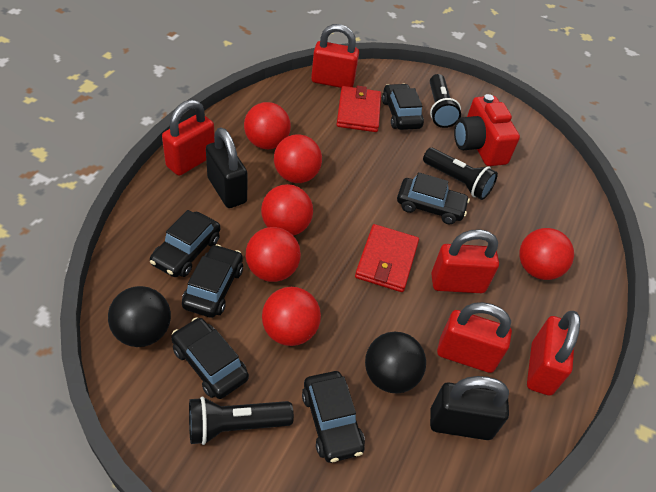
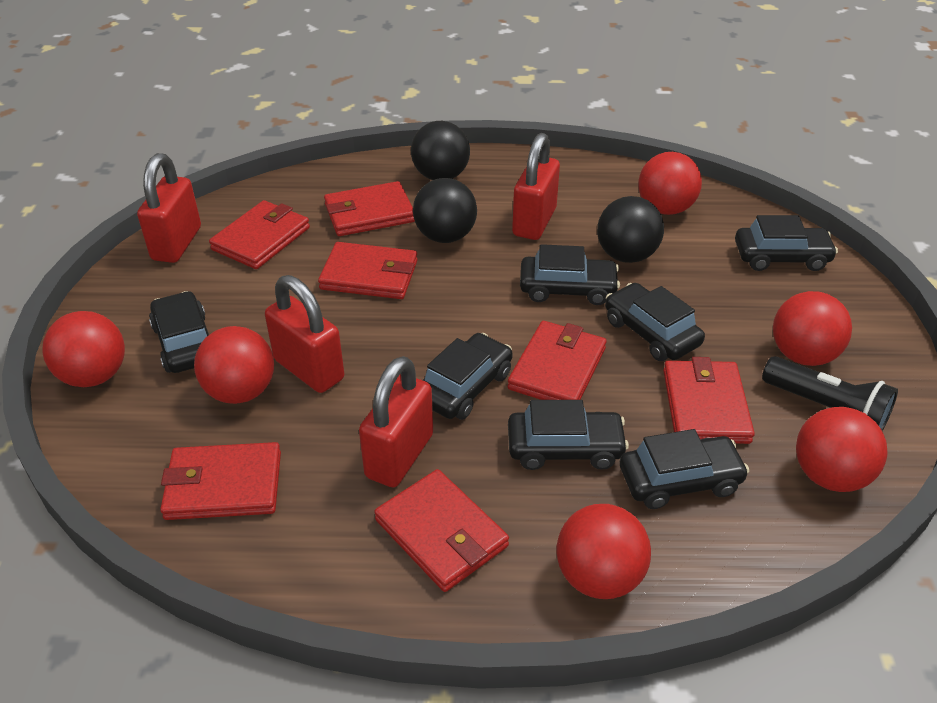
black ball: 2 -> 3
black car: 6 -> 7
black flashlight: 3 -> 1
black padlock: 2 -> 0
red camera: 1 -> 0
red padlock: 5 -> 4
red wallet: 2 -> 7

